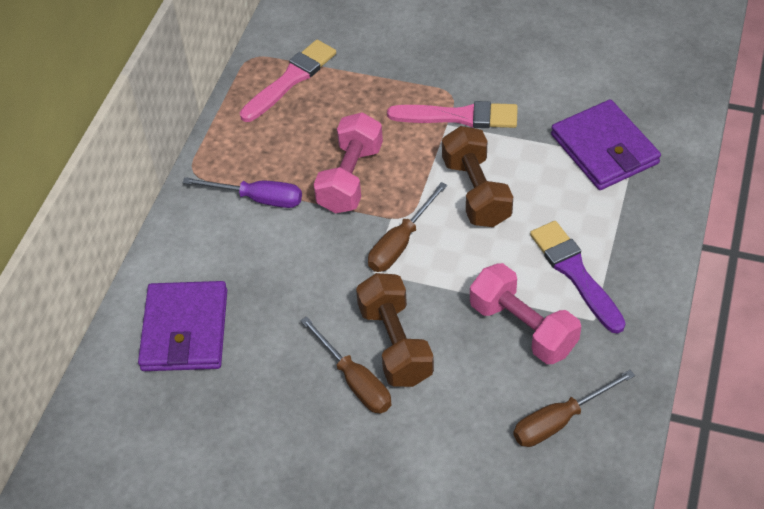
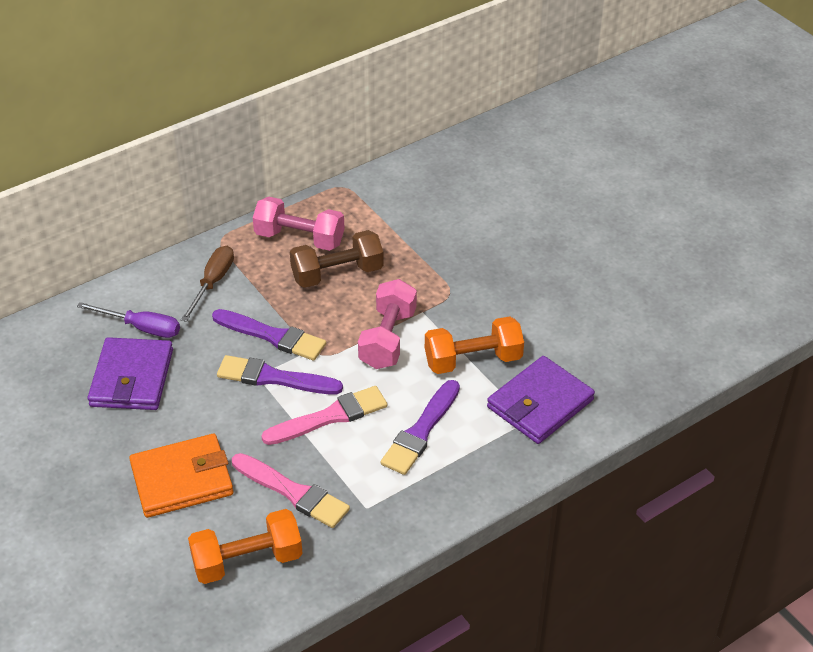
brown dumbbell: 2 -> 1
brown screwdriver: 3 -> 1
orange dumbbell: 0 -> 2
orange wallet: 0 -> 1
purple brush: 1 -> 3

